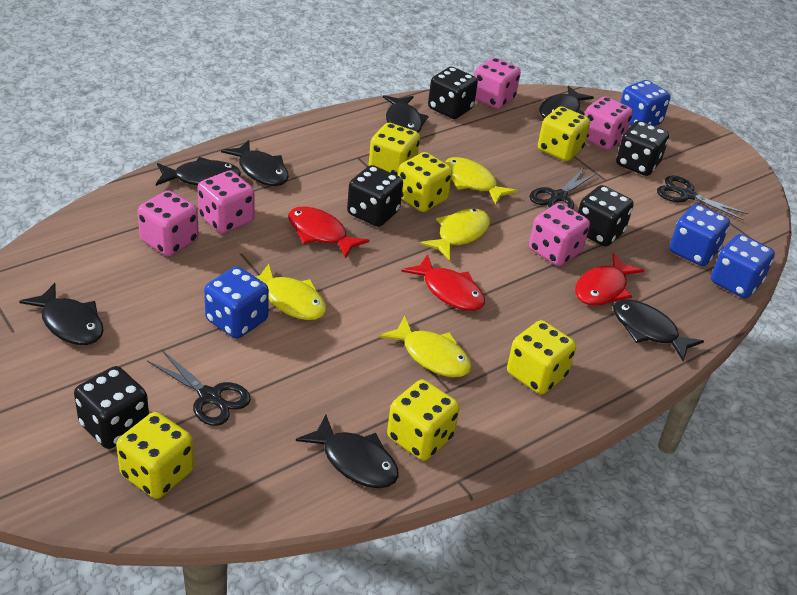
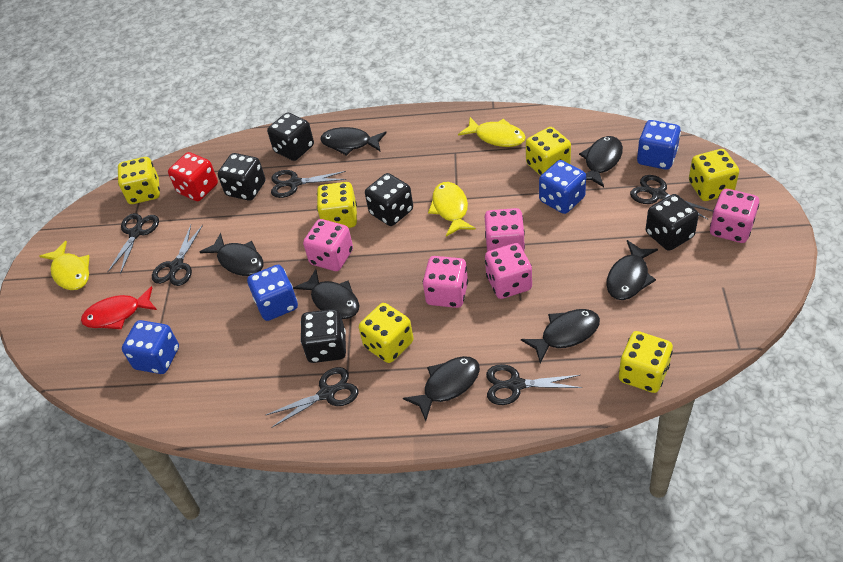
black scissors: 3 -> 6
red dice: 0 -> 1
red fish: 3 -> 1
yellow fish: 4 -> 3

